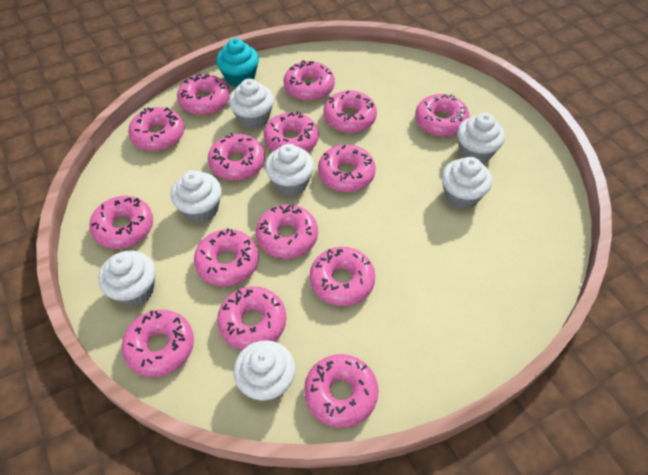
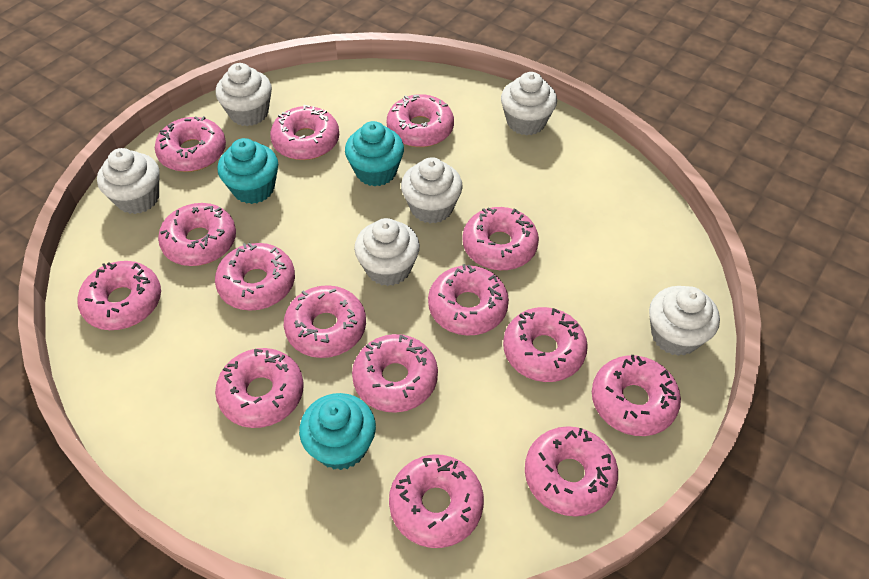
turquoise cupcake: 1 -> 3
white cupcake: 7 -> 6

